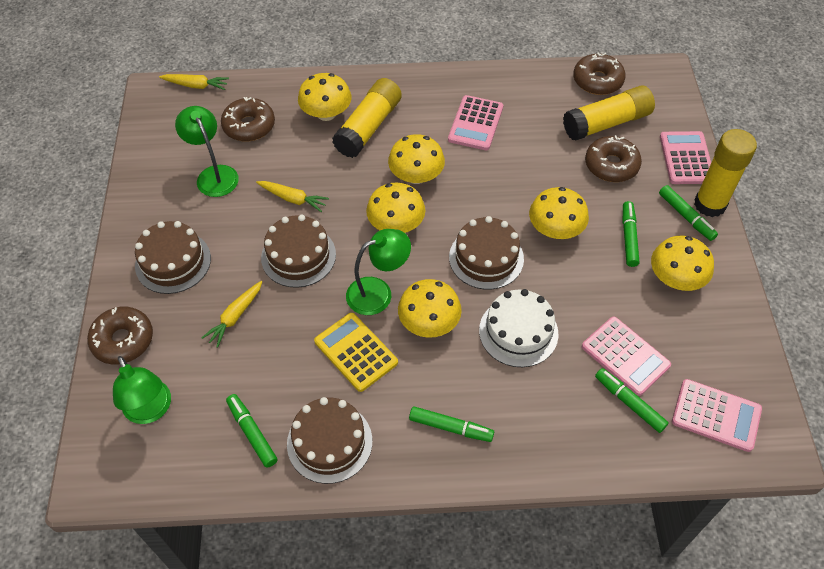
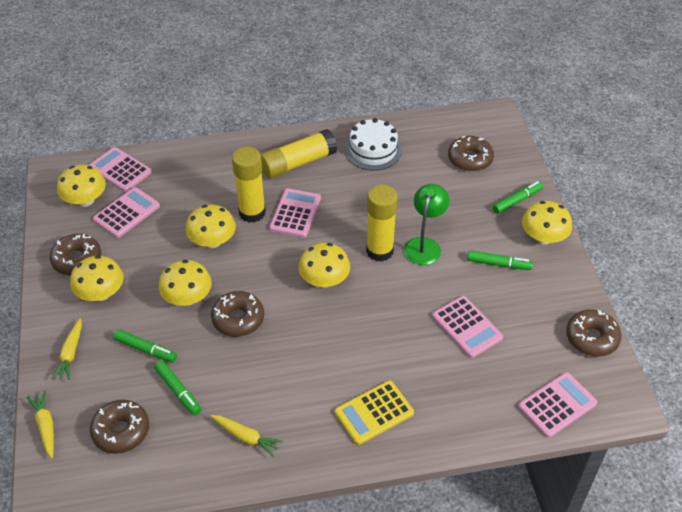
brown cake: 4 -> 0
brown donut: 4 -> 5
green lamp: 3 -> 1
green marker: 5 -> 4
pink calculator: 4 -> 5

